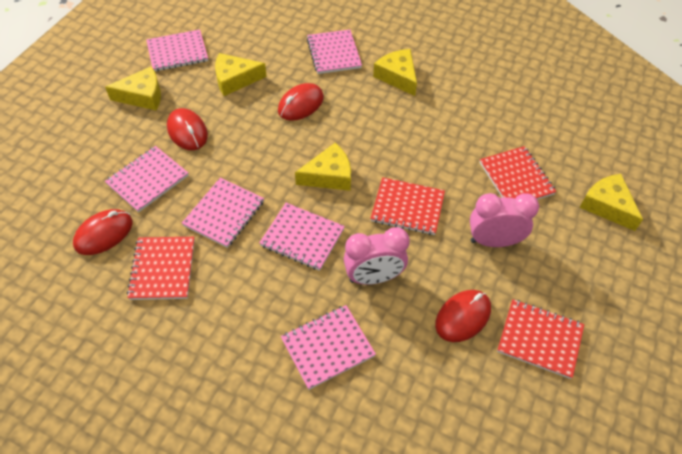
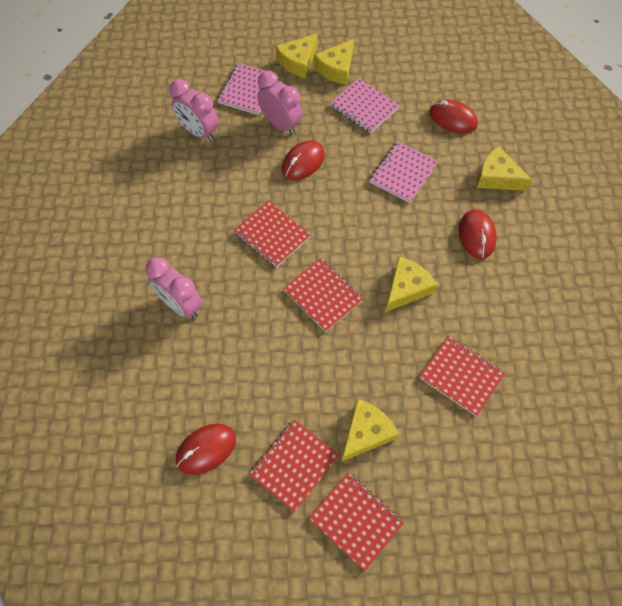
pink clock: 2 -> 3
pink notebook: 6 -> 3
red notebook: 4 -> 5

